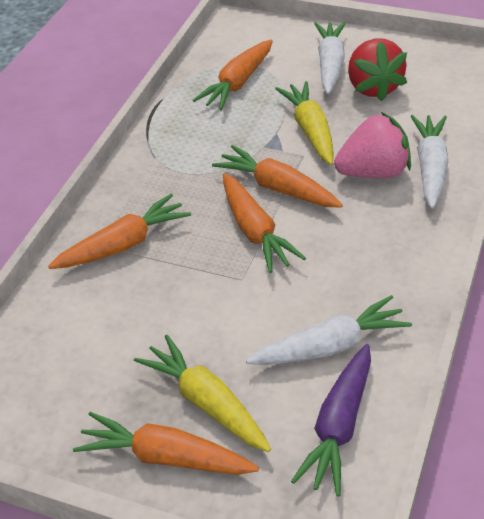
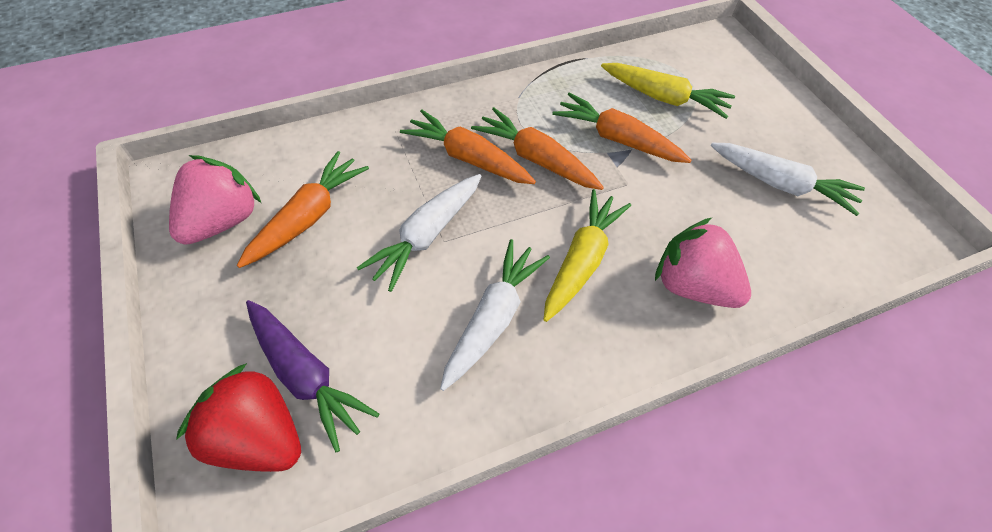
orange carrot: 5 -> 4
pink strawberry: 1 -> 2

